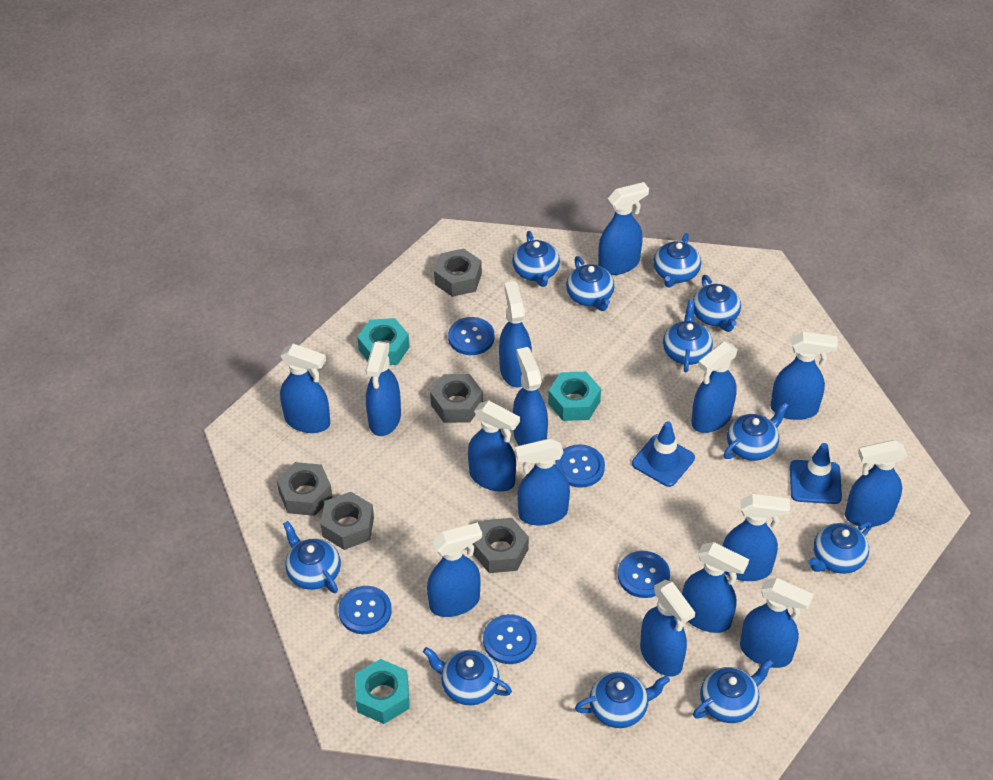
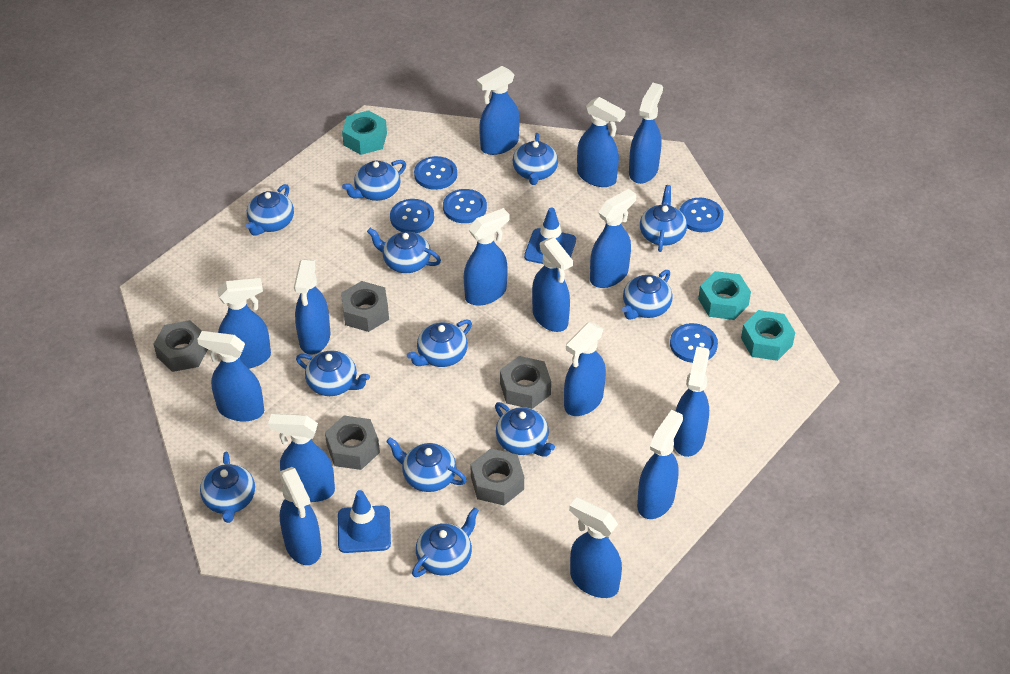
blue teapot: 11 -> 12

